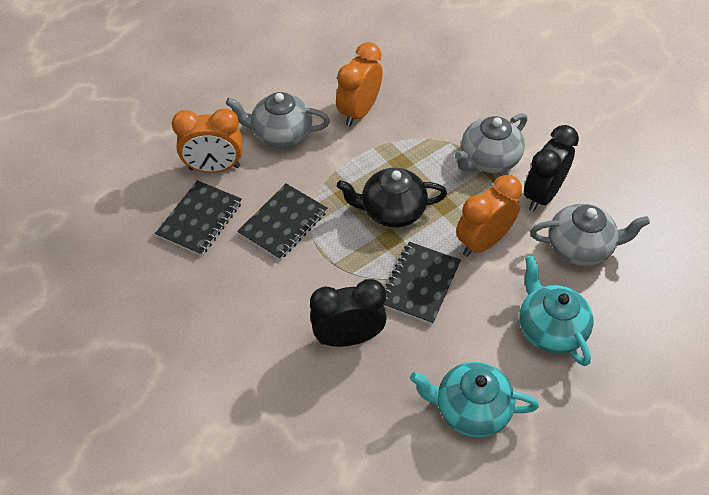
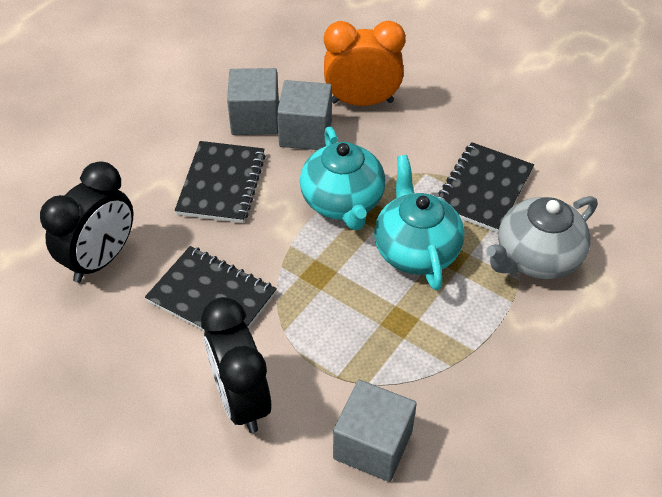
black teapot: 1 -> 0
grey cube: 0 -> 3
grey teapot: 3 -> 1
orange clock: 3 -> 1

